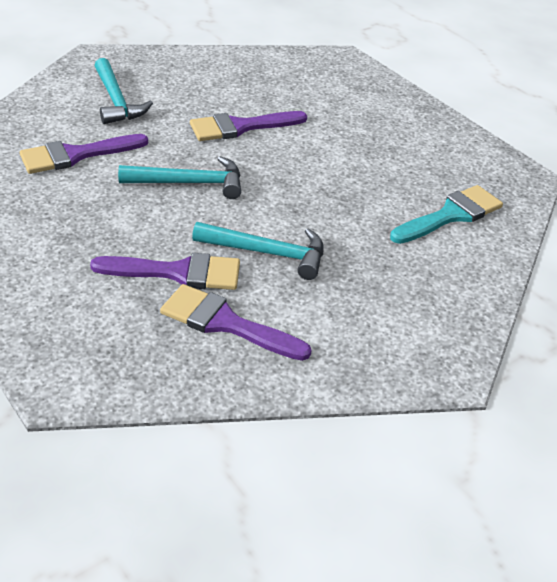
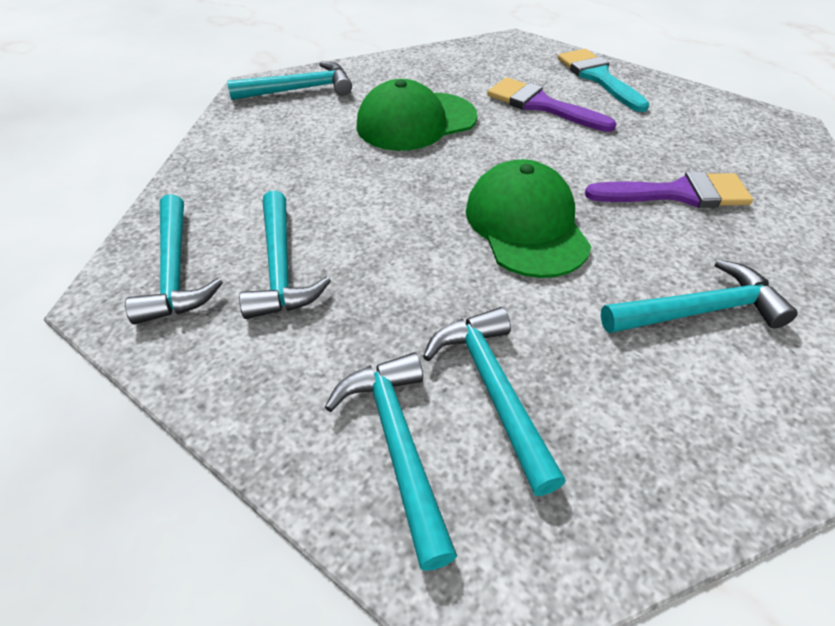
green cap: 0 -> 2
purple brush: 4 -> 2
turquoise hammer: 3 -> 6

